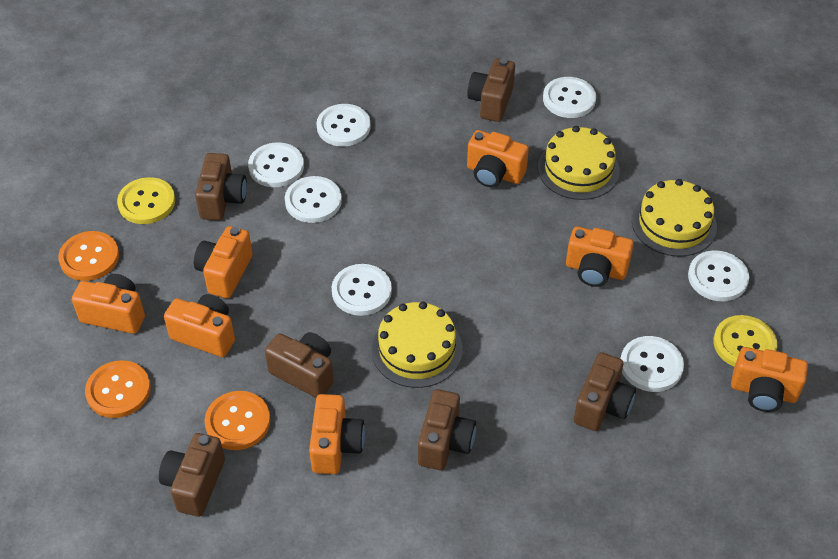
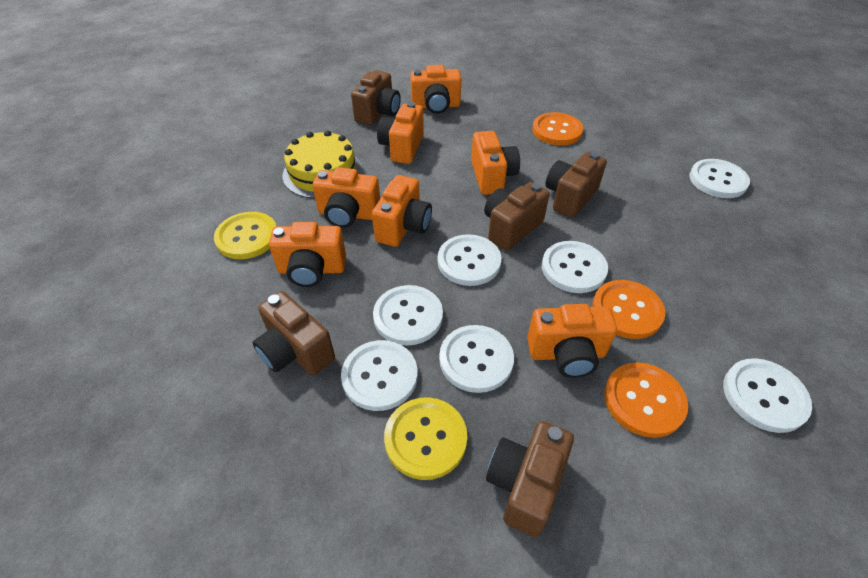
brown camera: 6 -> 5
yellow cake: 3 -> 1

